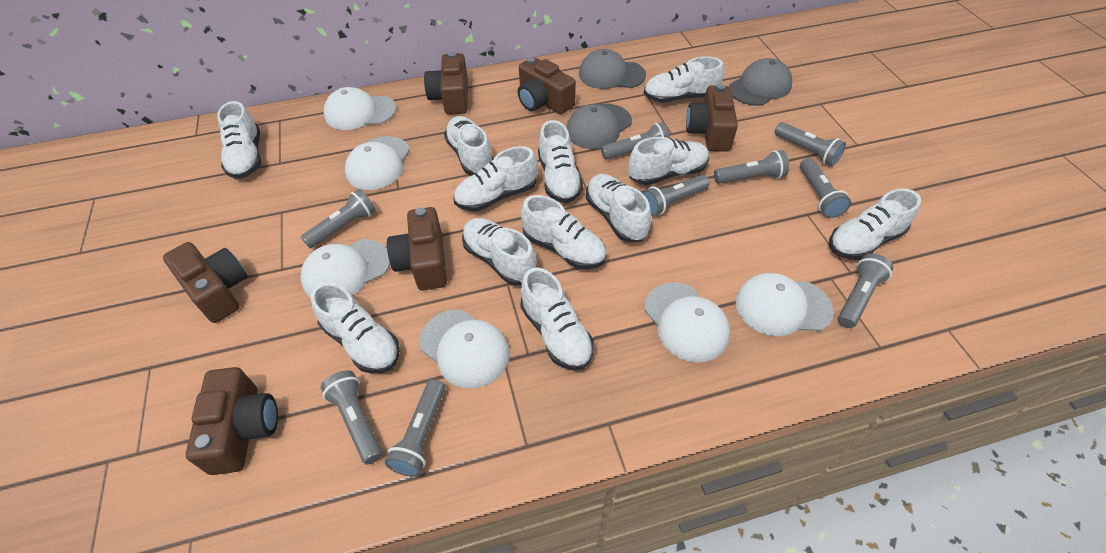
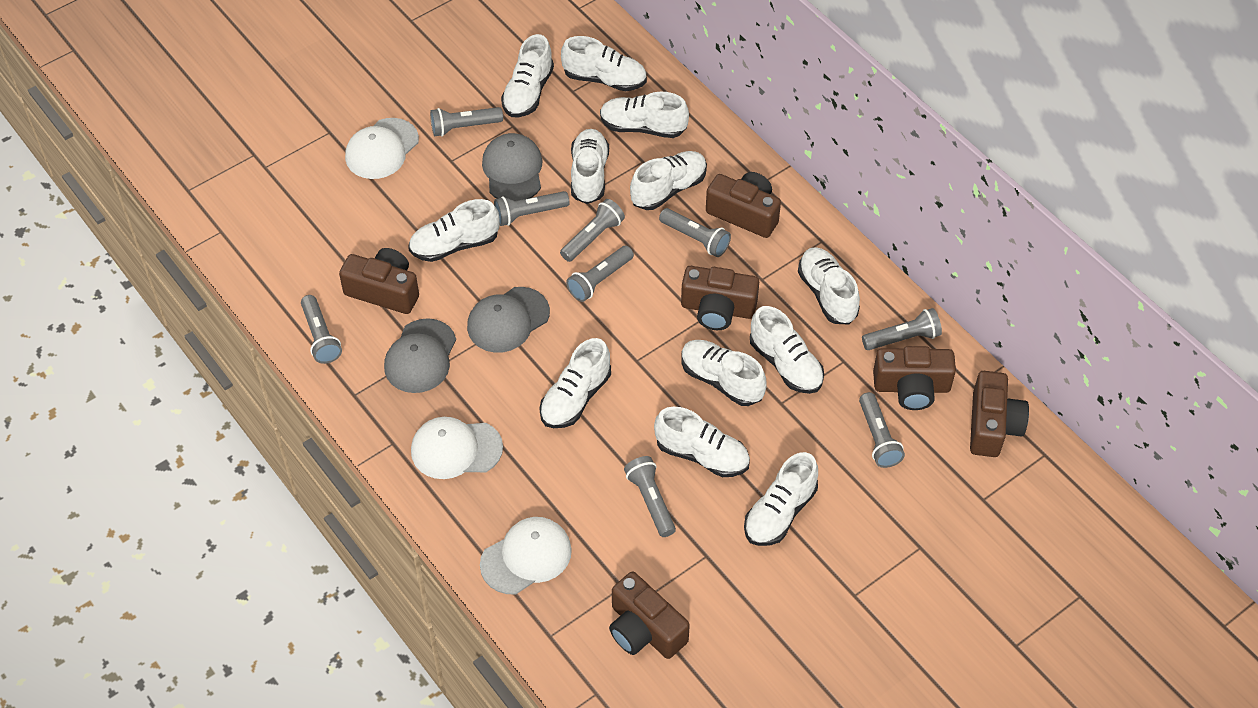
white cap: 6 -> 3

